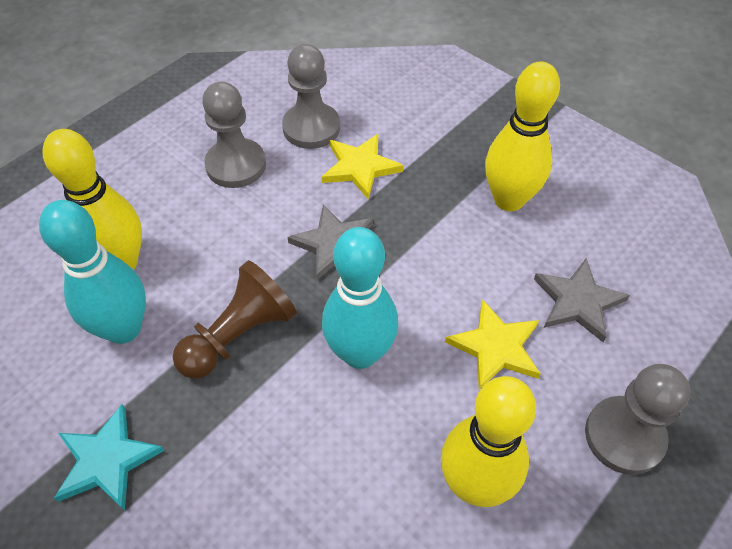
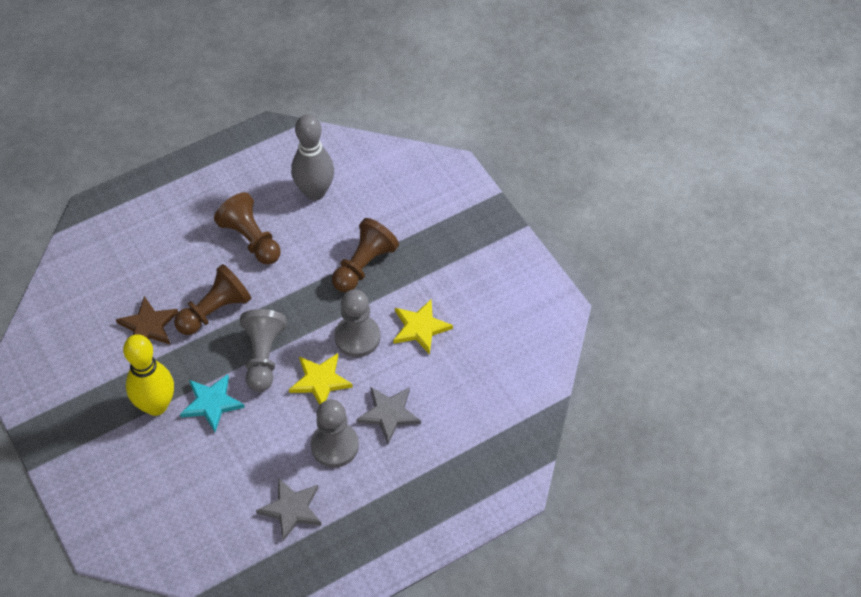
brown pawn: 1 -> 3
brown star: 0 -> 1
grey bowling pin: 0 -> 1
turquoise bowling pin: 2 -> 0
yellow bowling pin: 3 -> 1

